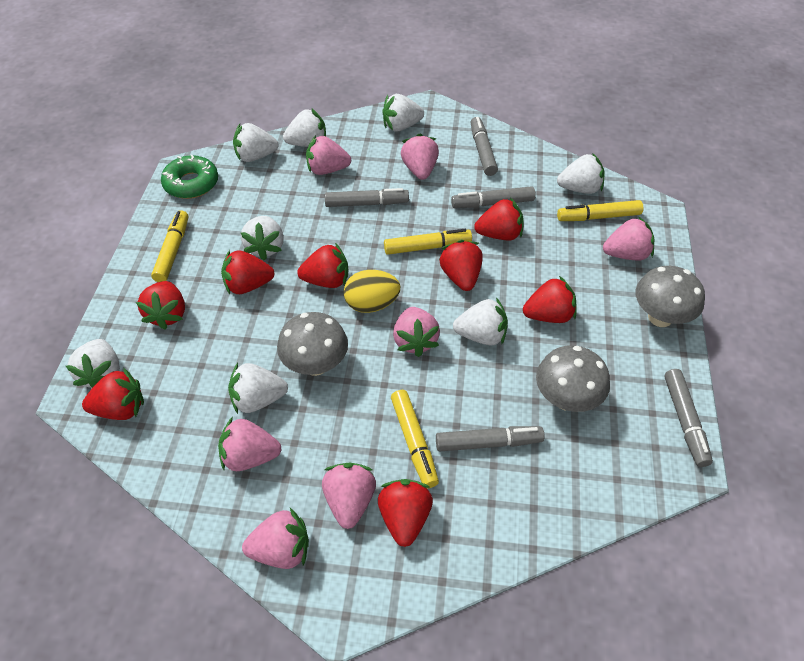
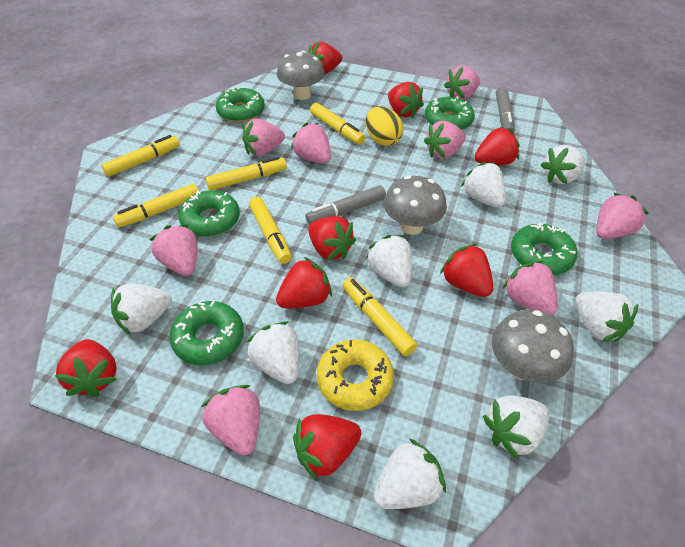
green donut: 1 -> 5
grey marker: 5 -> 2
pink strawberry: 7 -> 8
yellow donut: 0 -> 1
yellow marker: 4 -> 6

